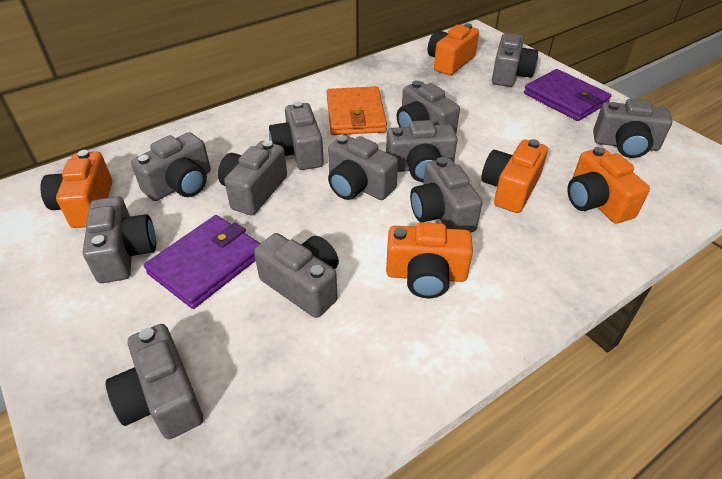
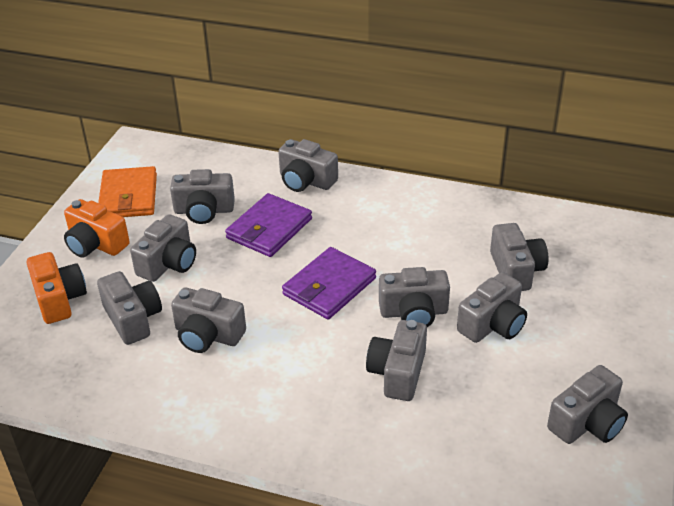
grey camera: 12 -> 10
orange camera: 5 -> 2

